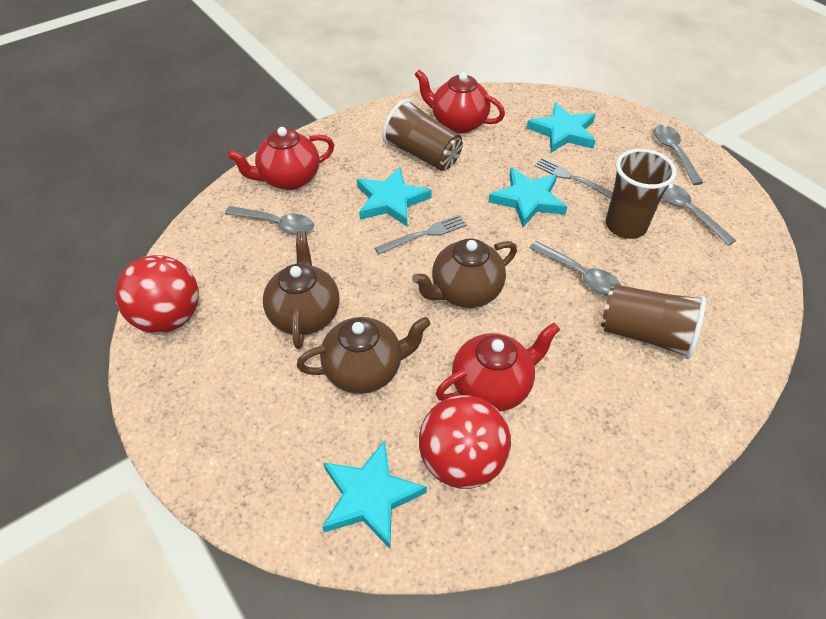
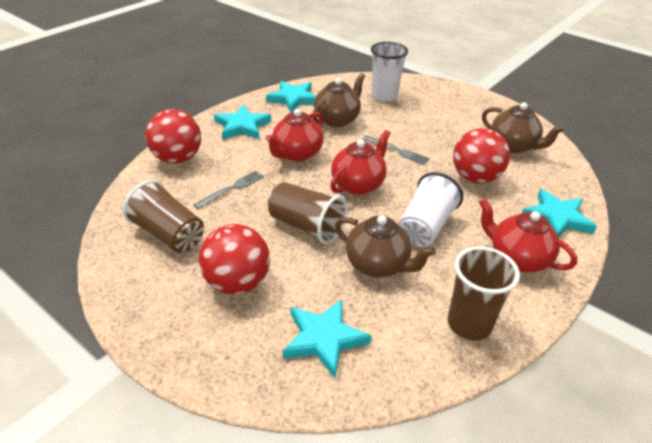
grey spoon: 4 -> 0
red ball: 2 -> 3
white cup: 0 -> 2

